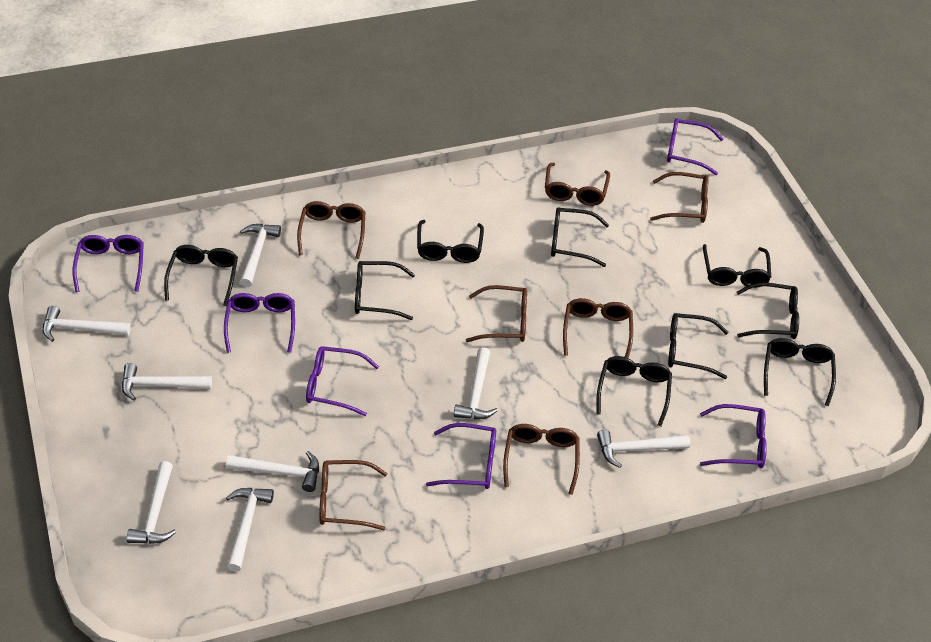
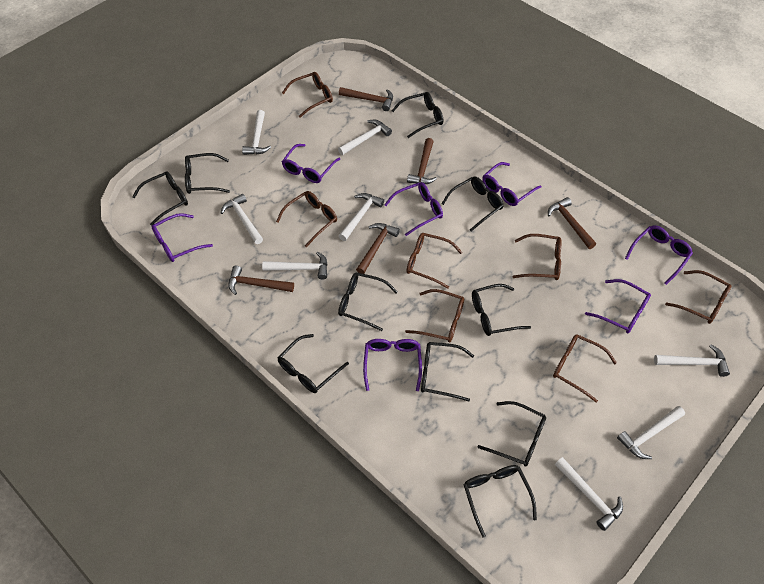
black glasses: 9 -> 10
brown hammer: 0 -> 5
purple glasses: 6 -> 7

